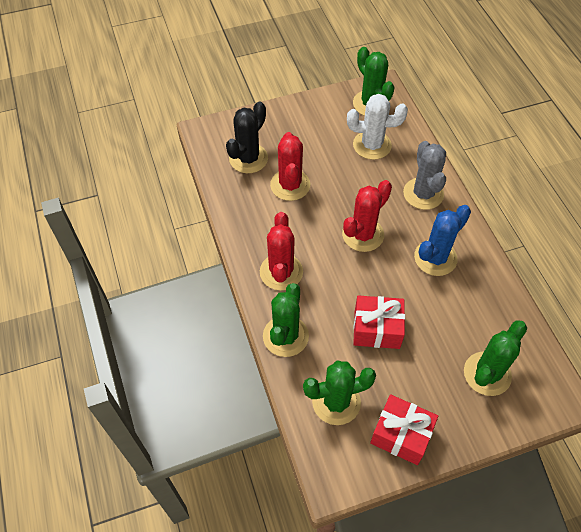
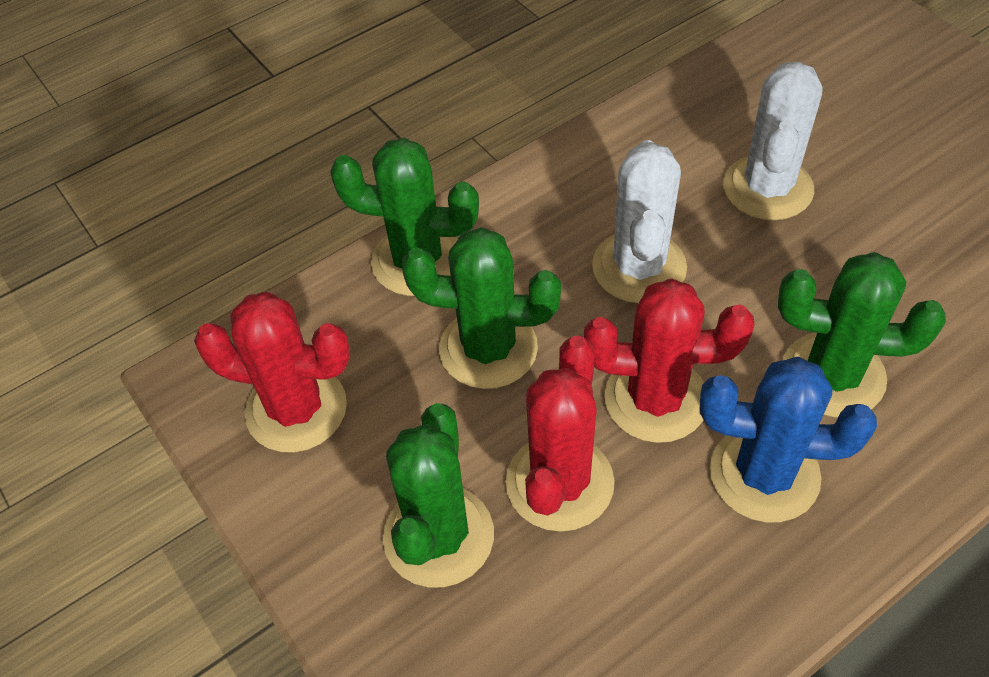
black cactus: 1 -> 0
grey cactus: 1 -> 0
red gift: 2 -> 0
white cactus: 1 -> 2

